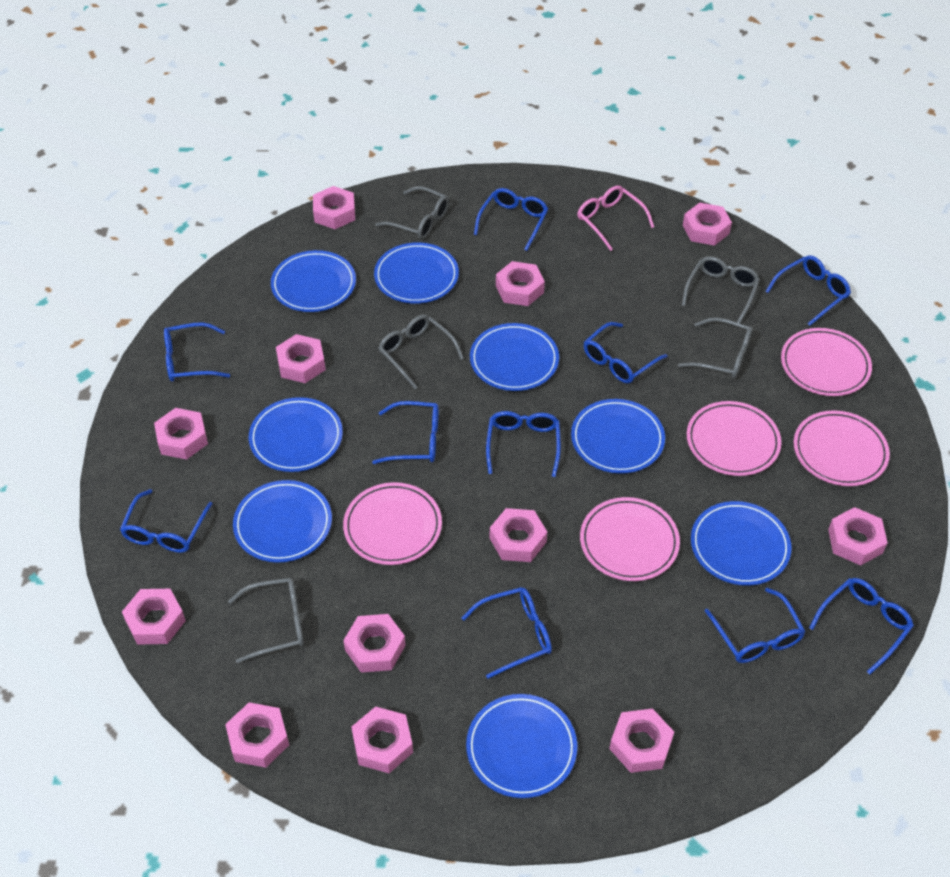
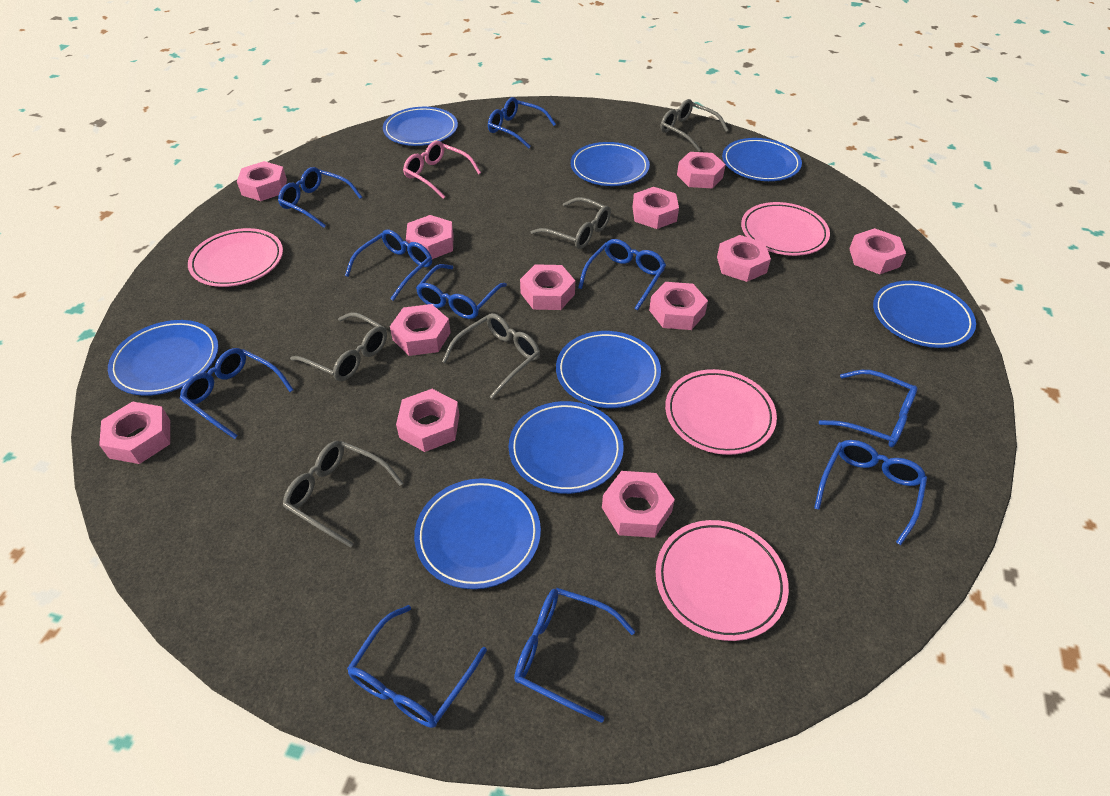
pink plate: 5 -> 4

